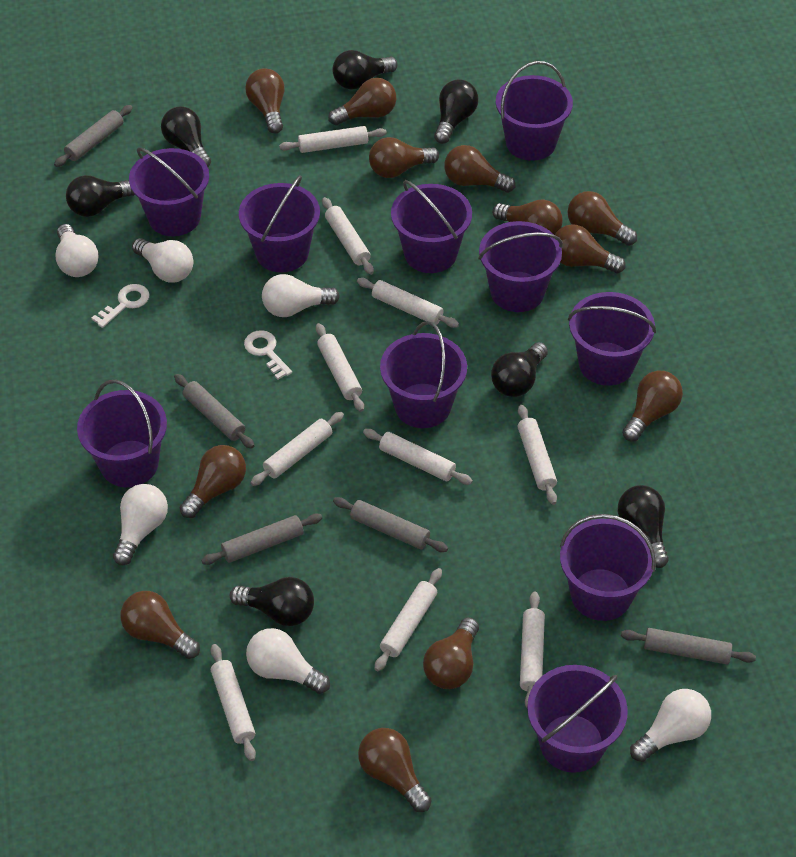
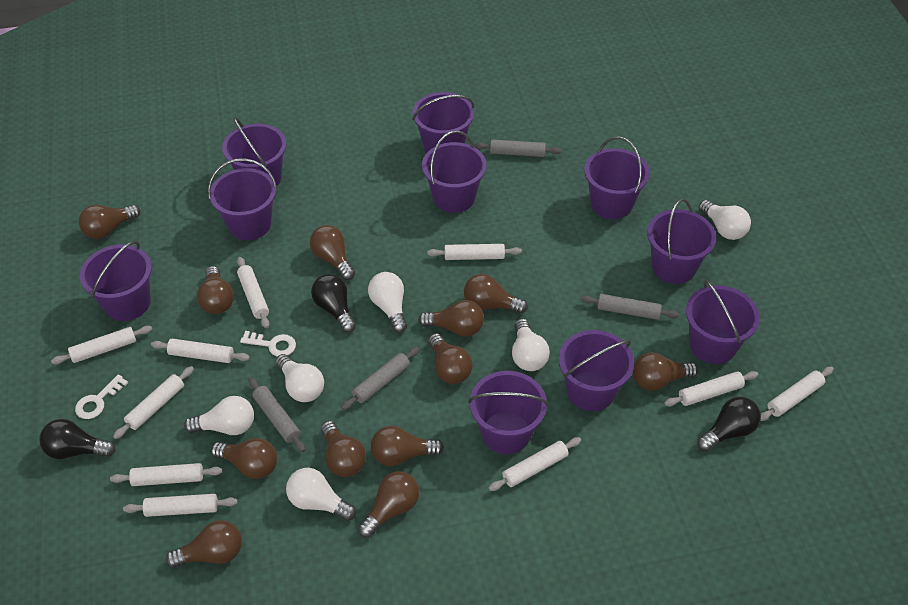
black light bulb: 7 -> 3
grey rolling pin: 5 -> 4

